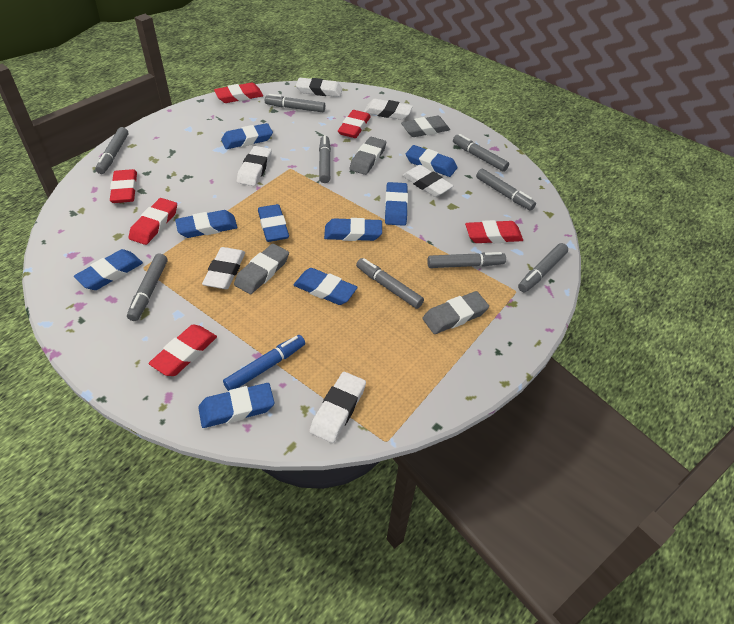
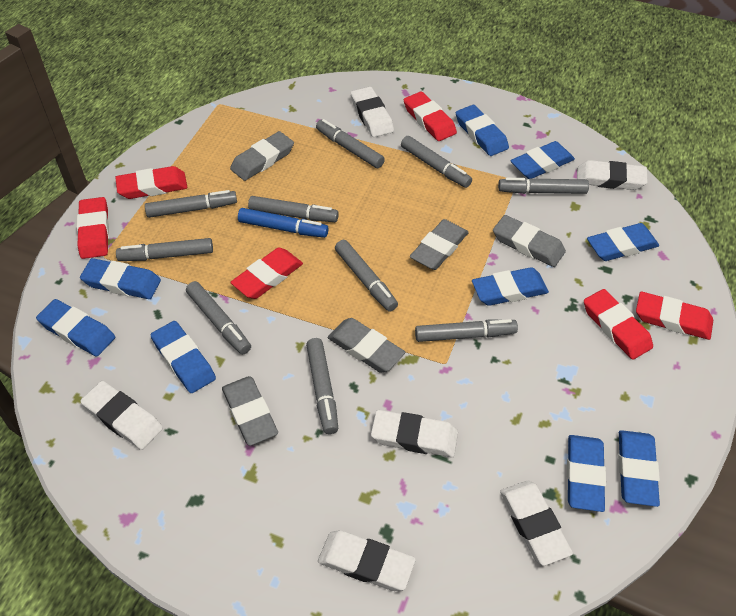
grey eraser: 4 -> 5
grey marker: 9 -> 10

